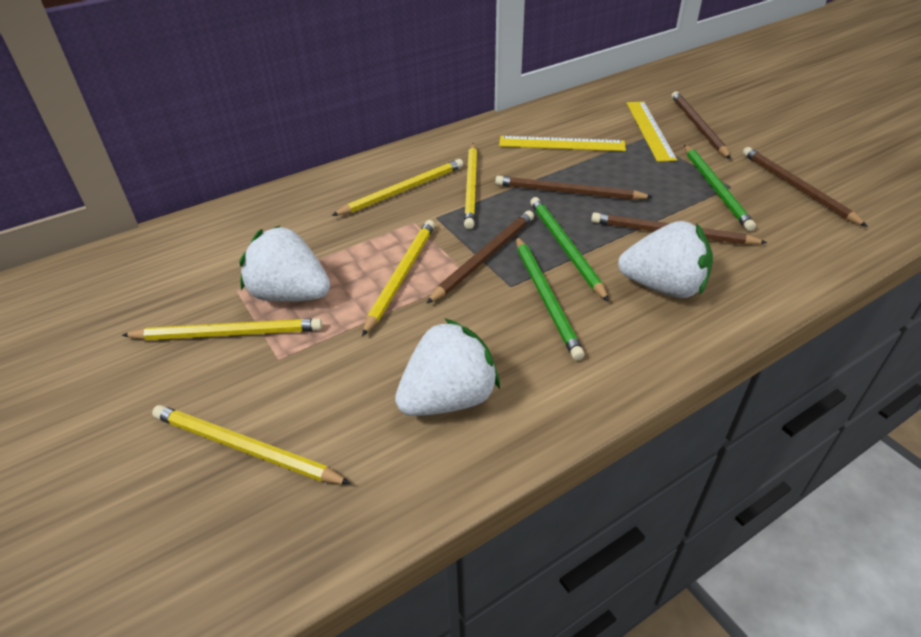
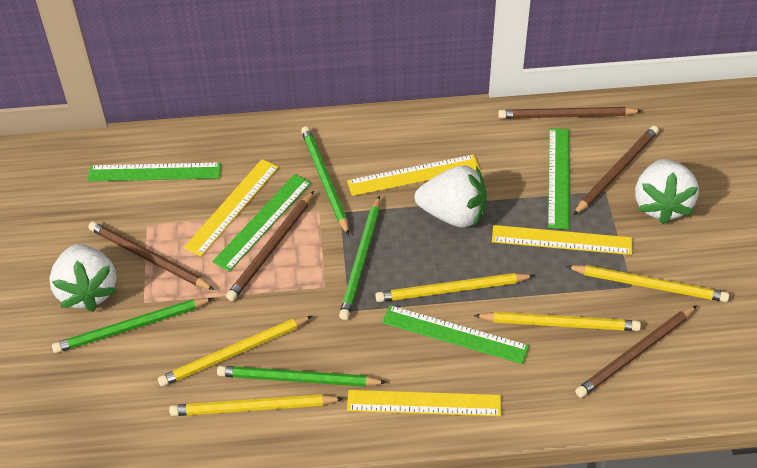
green pencil: 3 -> 4
green ruler: 0 -> 4
yellow ruler: 2 -> 4

